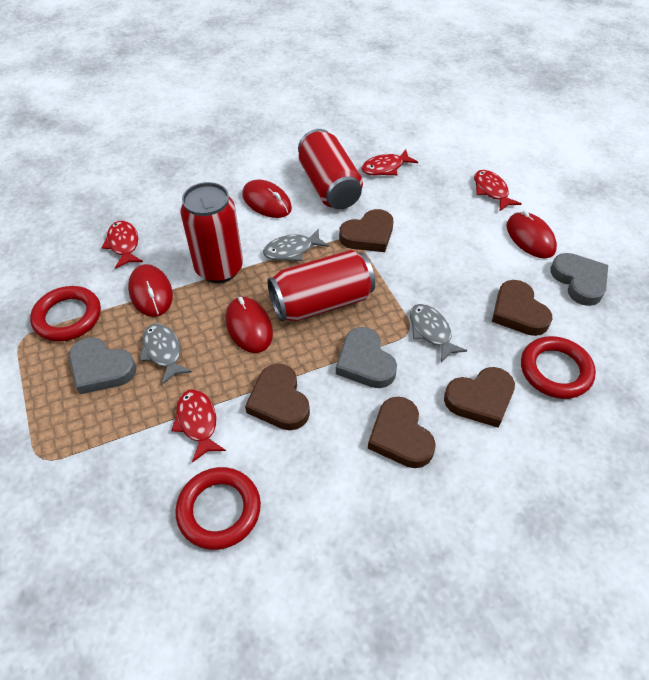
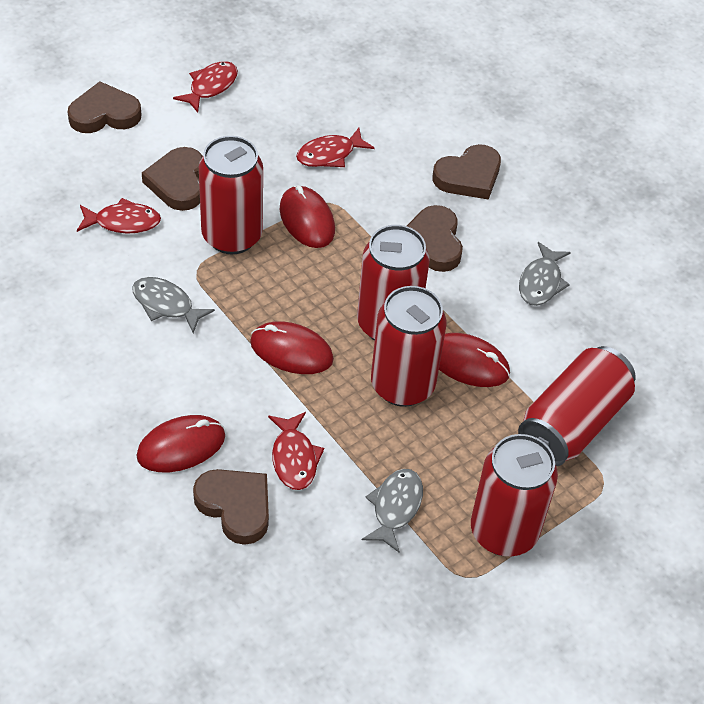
grey heart: 3 -> 0
red can: 3 -> 5
red ring: 3 -> 0

